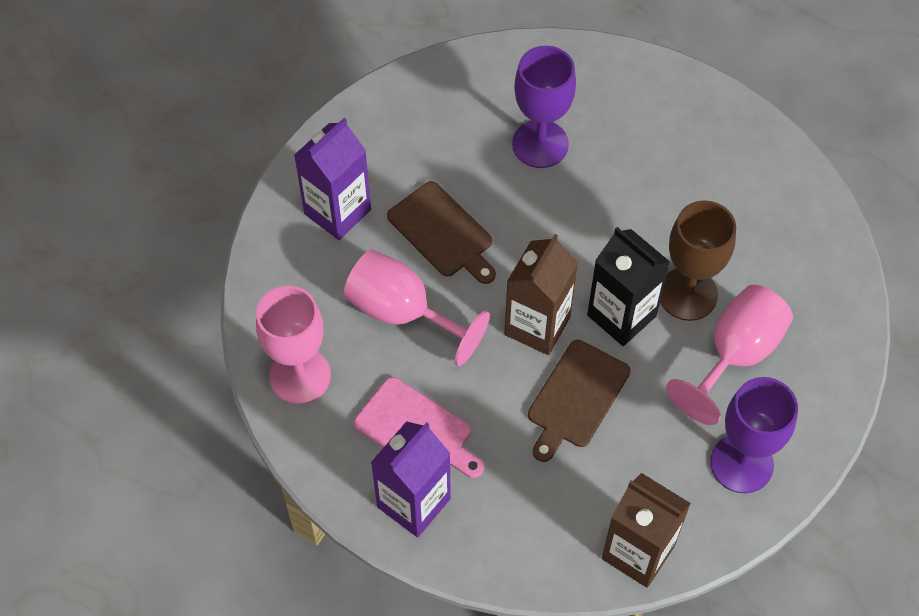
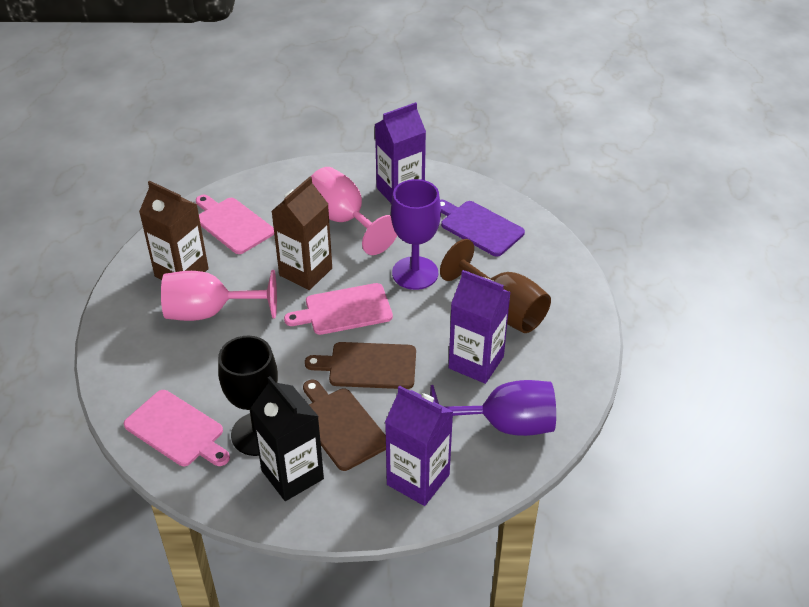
black goblet: 0 -> 1
pink cutting board: 1 -> 3
pink goblet: 3 -> 2
purple carton: 2 -> 3
purple cutting board: 0 -> 1

